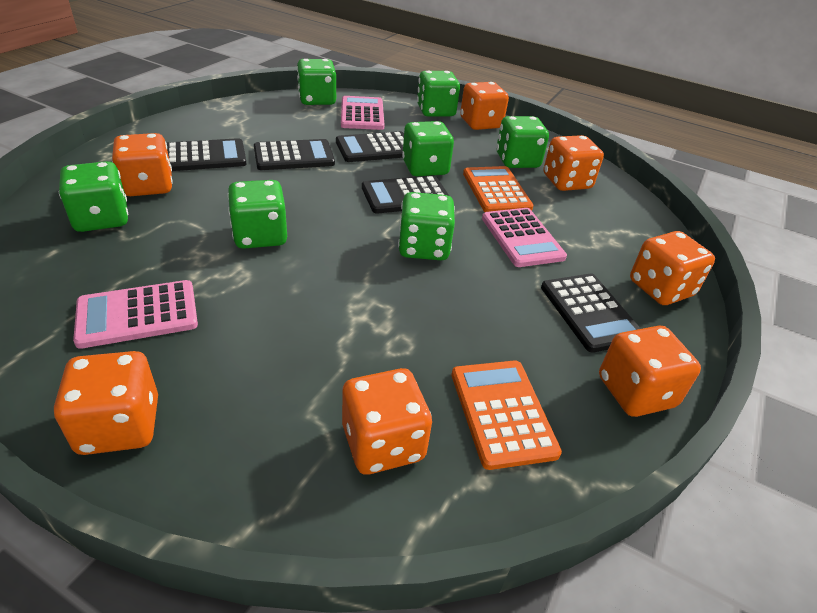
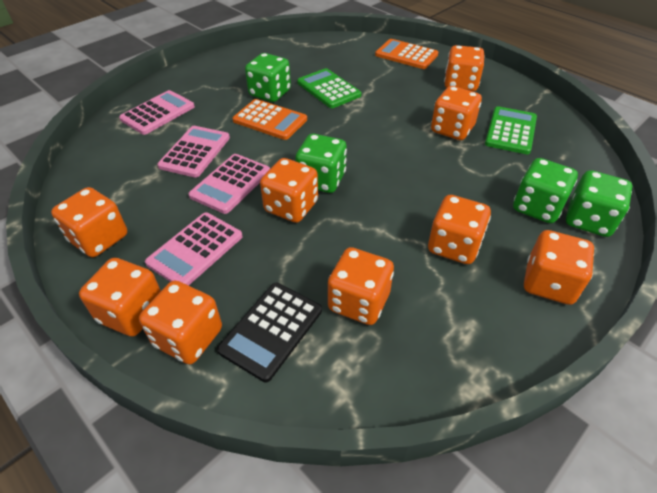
black calculator: 5 -> 1
green calculator: 0 -> 2
green dice: 7 -> 4
orange dice: 7 -> 9
pink calculator: 3 -> 4

